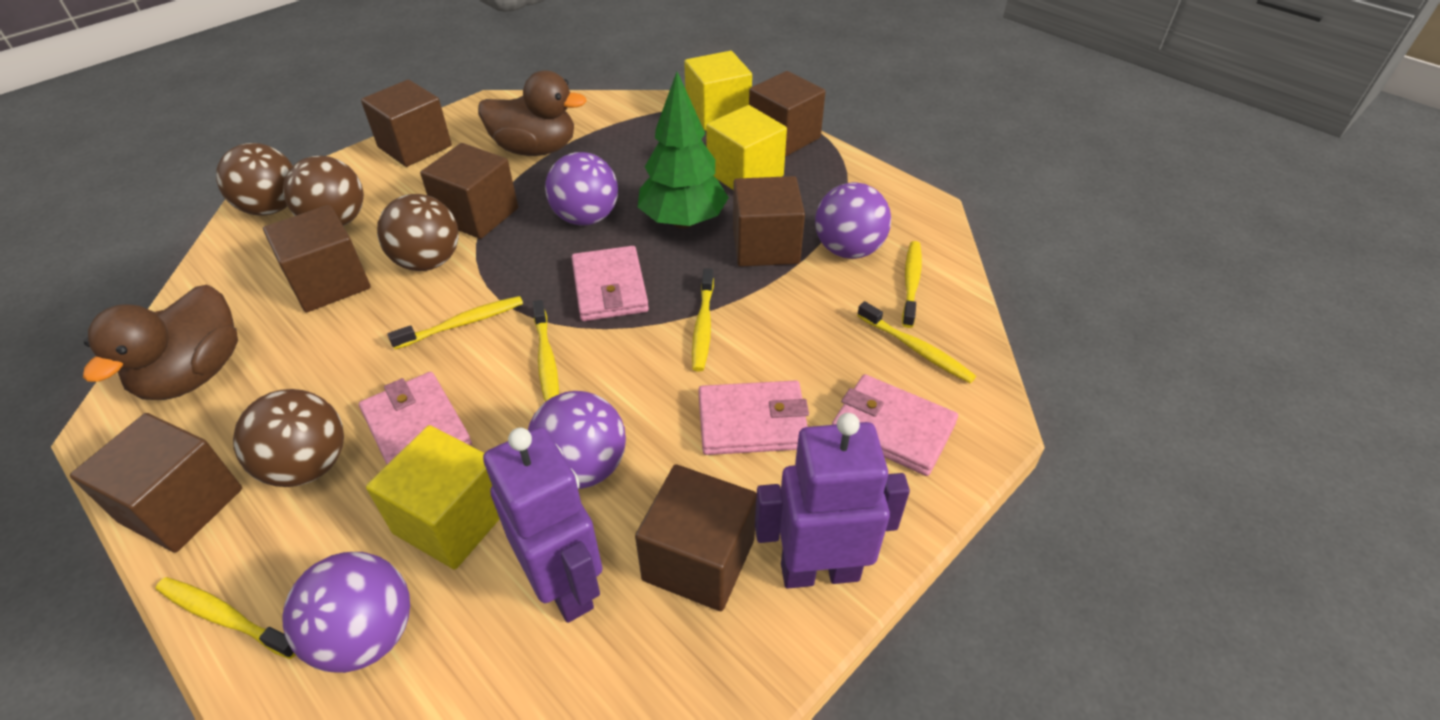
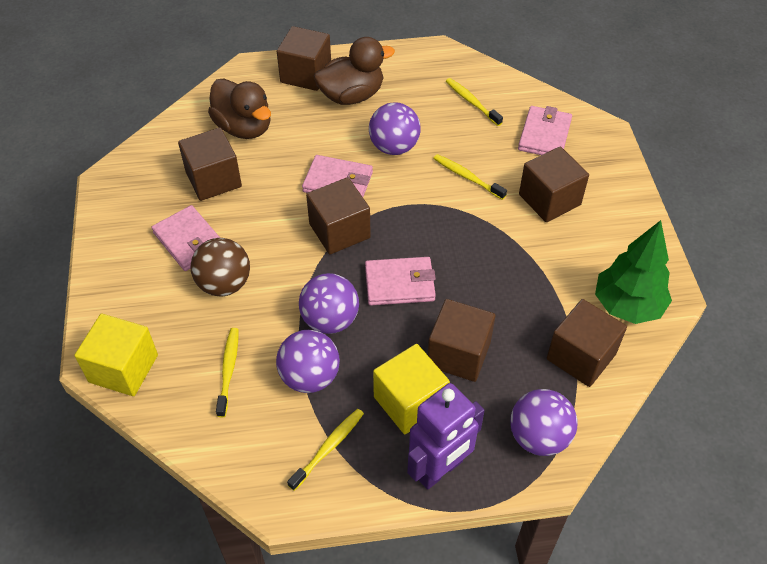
brown ball: 4 -> 1
brown cube: 7 -> 6
purple robot: 2 -> 1
yellow cube: 3 -> 2
yellow toothbrush: 6 -> 4

